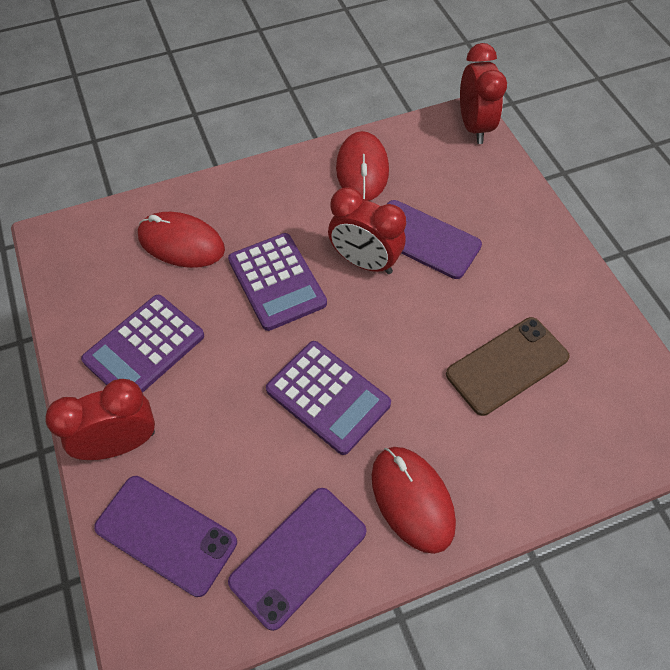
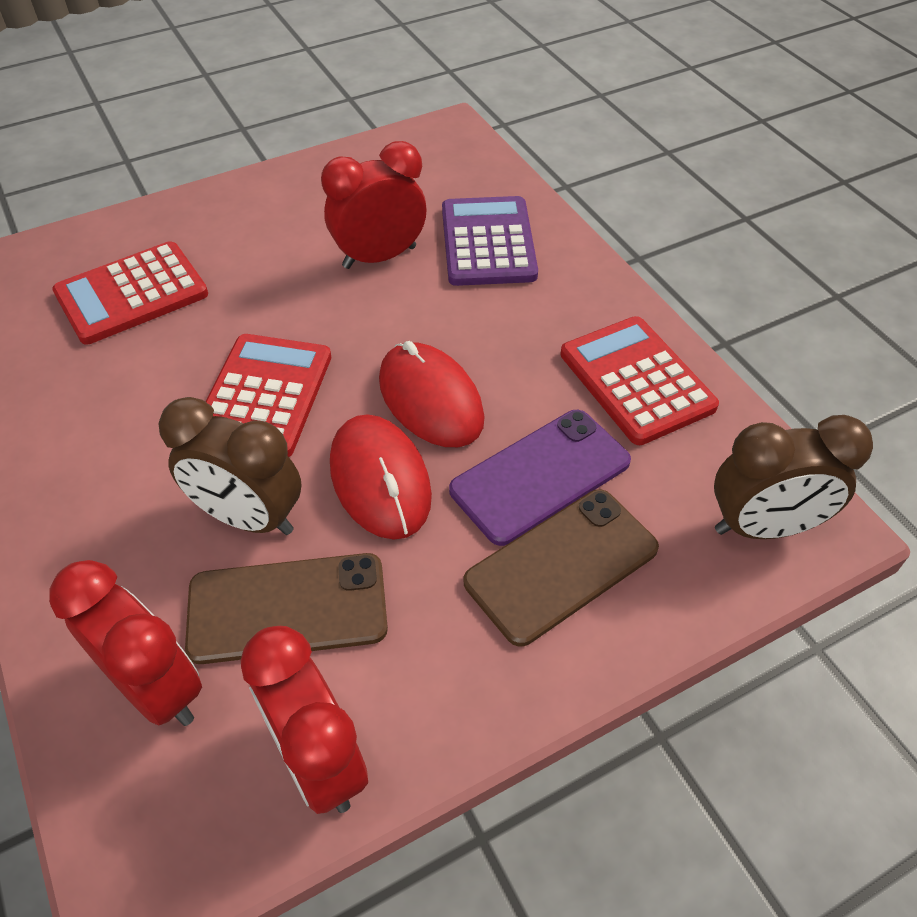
brown clock: 0 -> 2
brown phone: 1 -> 2
purple calculator: 3 -> 1
purple phone: 3 -> 1
red calculator: 0 -> 3
red mouse: 3 -> 2

